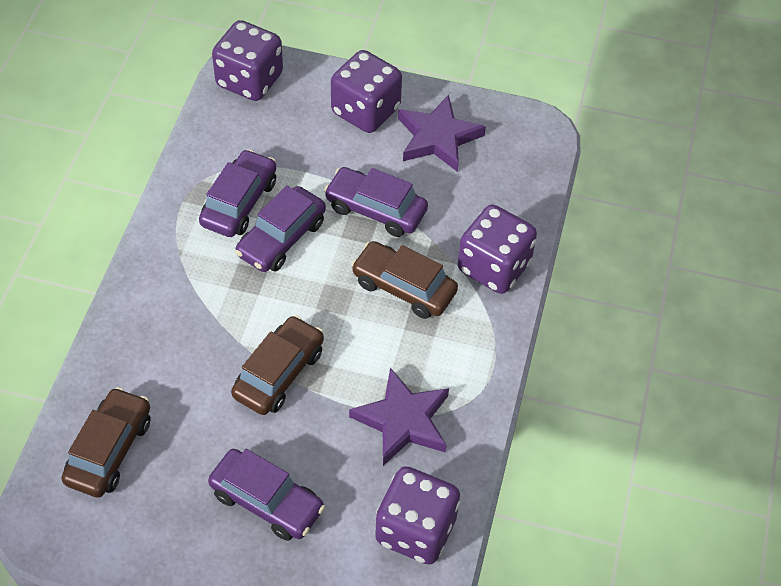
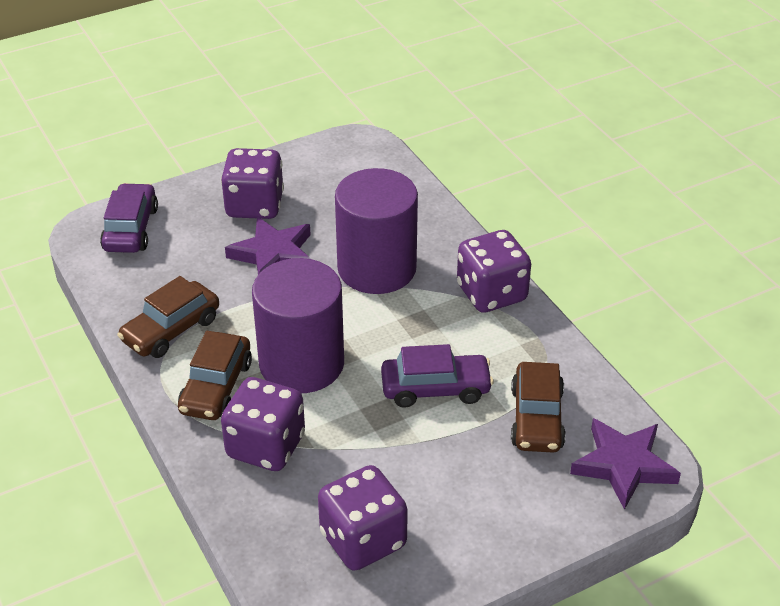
purple car: 4 -> 2
purple cylinder: 0 -> 2

